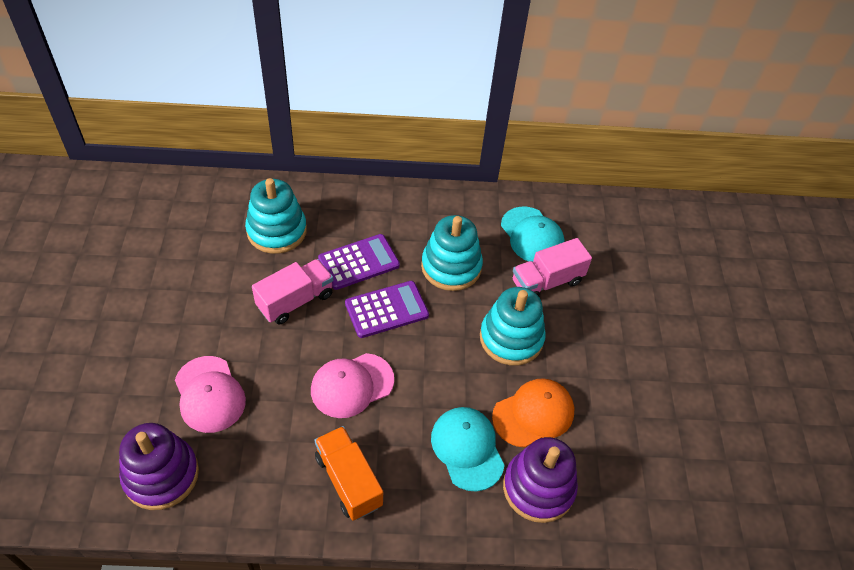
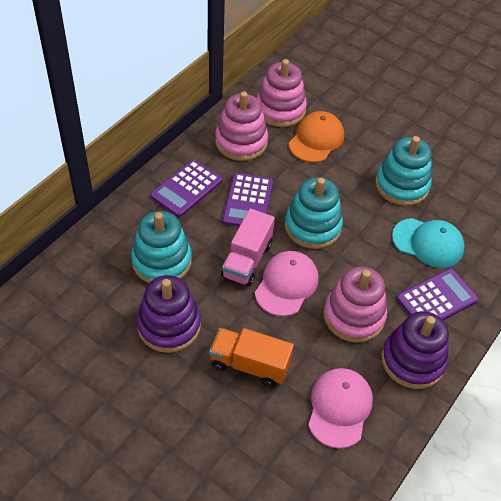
pink stacking toy: 0 -> 3
pink truck: 2 -> 1
purple calculator: 2 -> 3
turquoise cap: 2 -> 1

